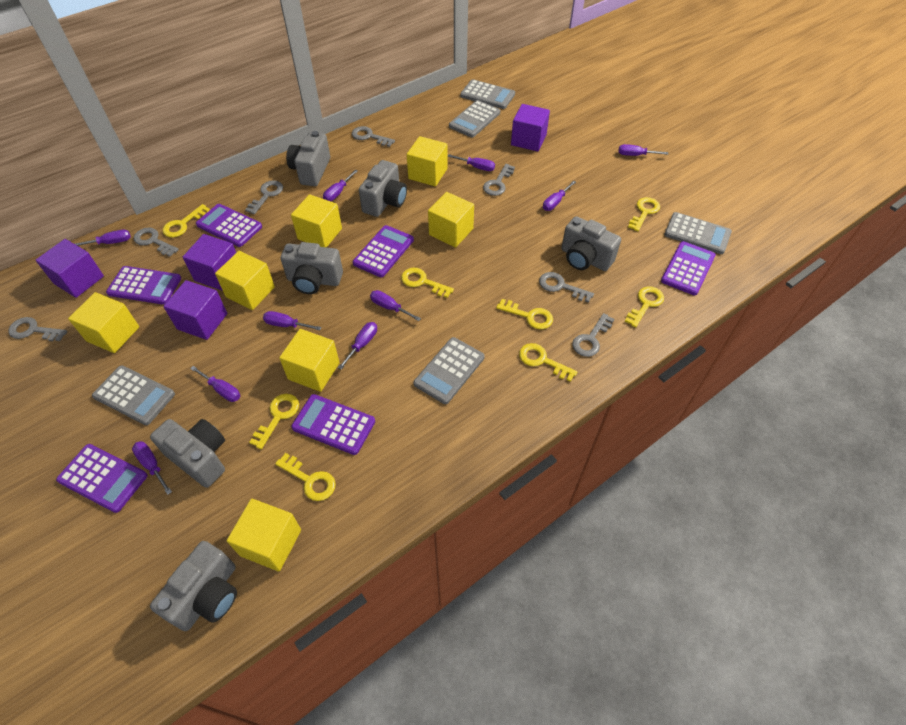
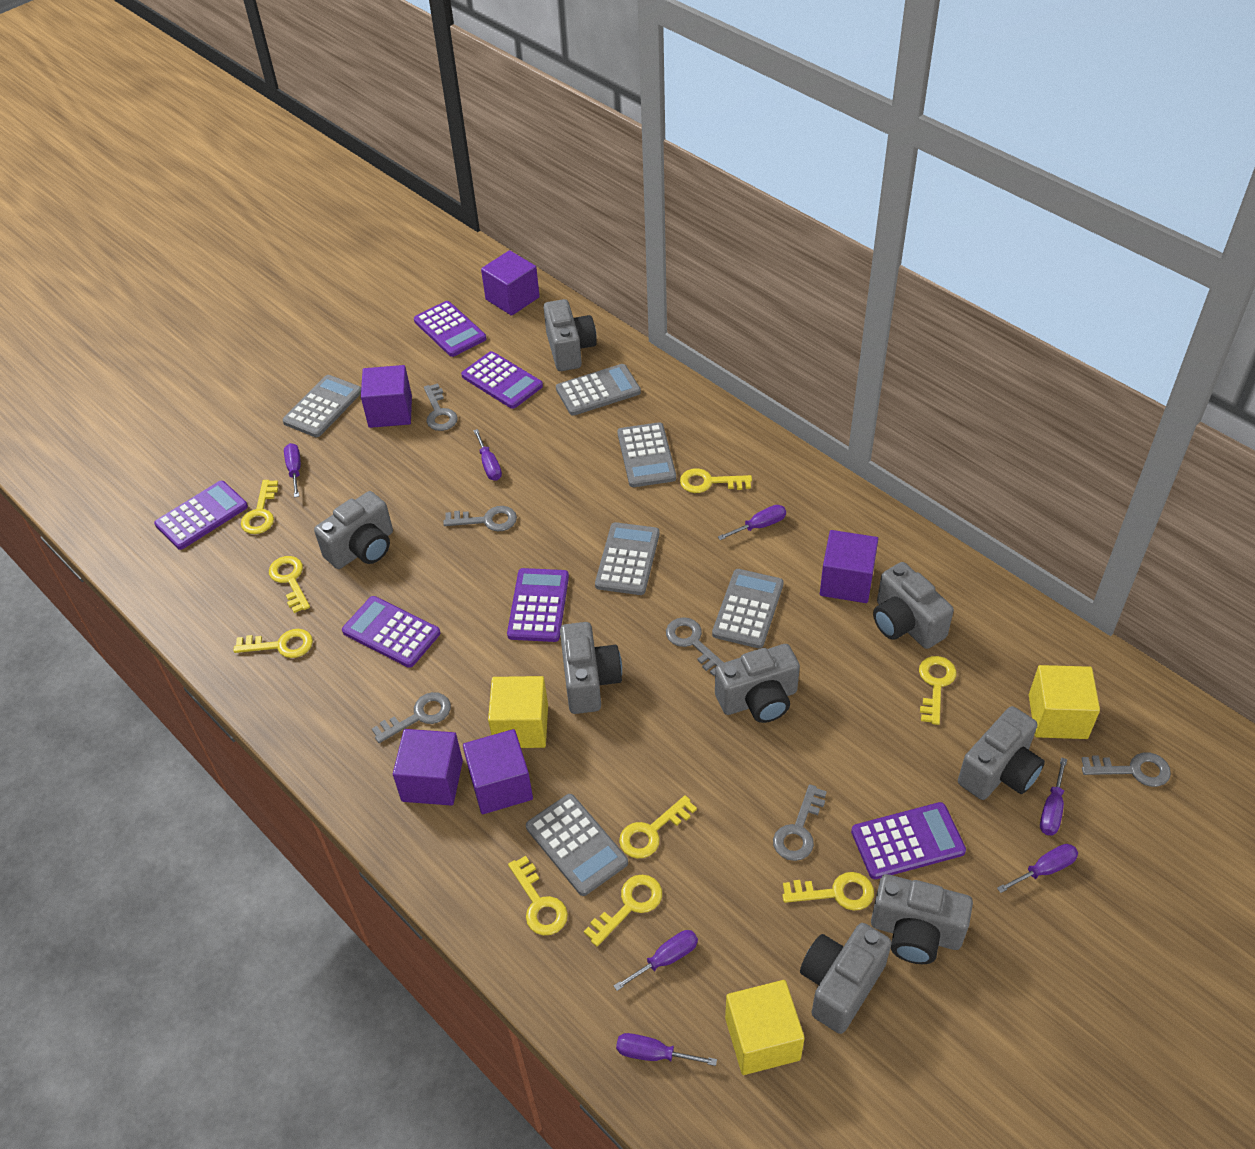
grey calculator: 5 -> 6
grey camera: 6 -> 8
grey key: 7 -> 6
purple cube: 4 -> 5
purple screwdriver: 10 -> 7
yellow cube: 7 -> 3
yellow key: 8 -> 9

